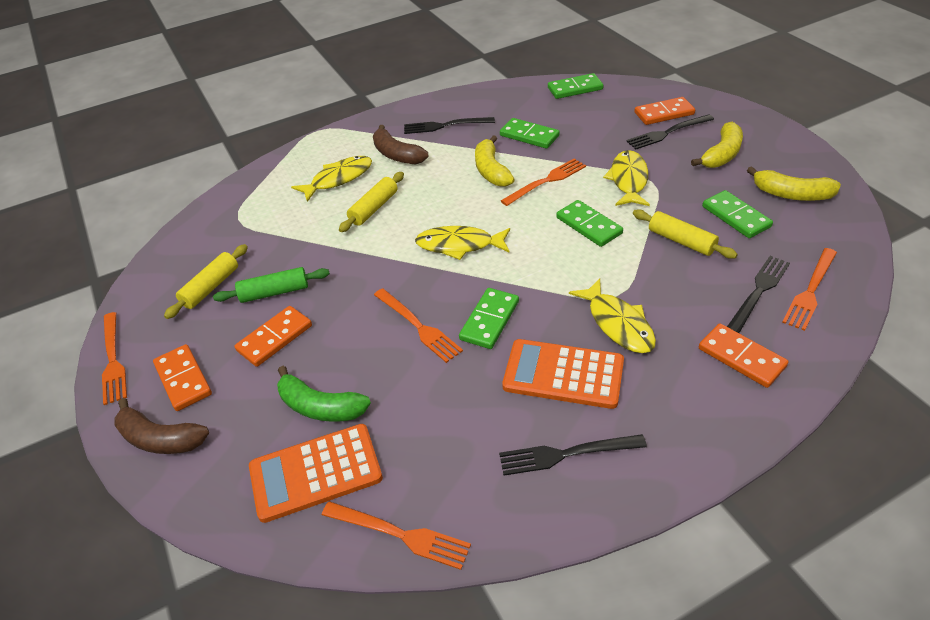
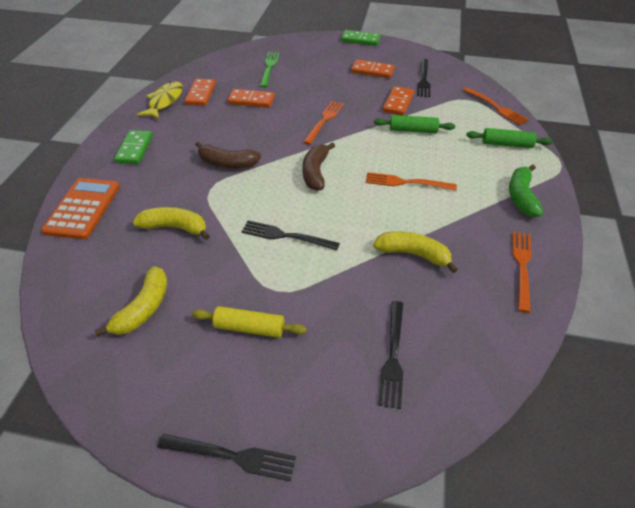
green domino: 5 -> 2
green fork: 0 -> 1
green rolling pin: 1 -> 2
orange calculator: 2 -> 1
orange fork: 5 -> 4
yellow fish: 4 -> 1
yellow rolling pin: 3 -> 1

